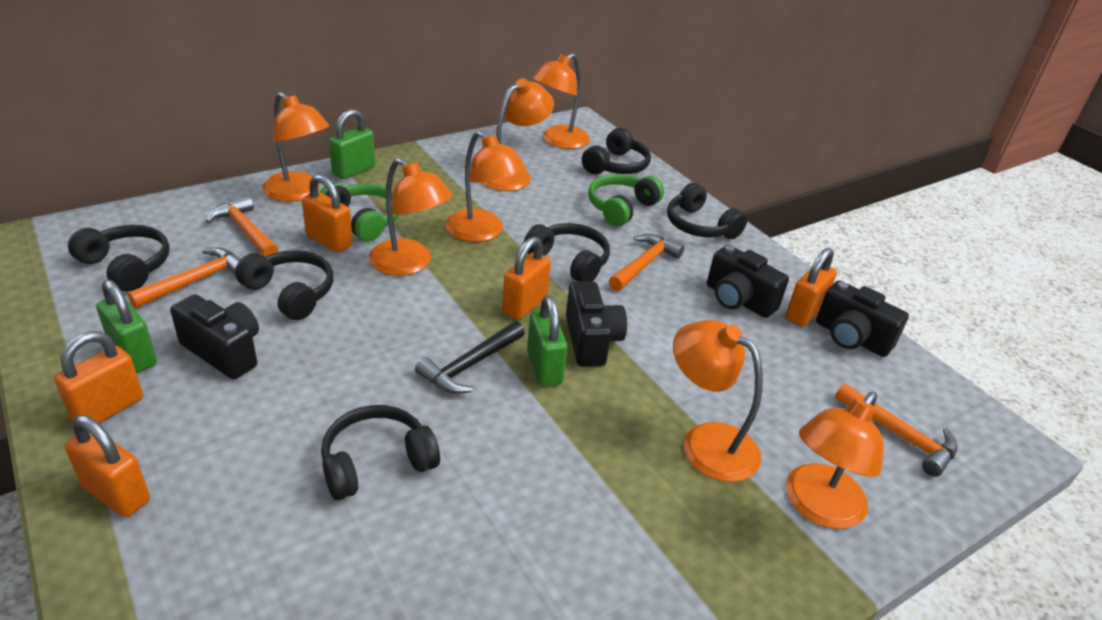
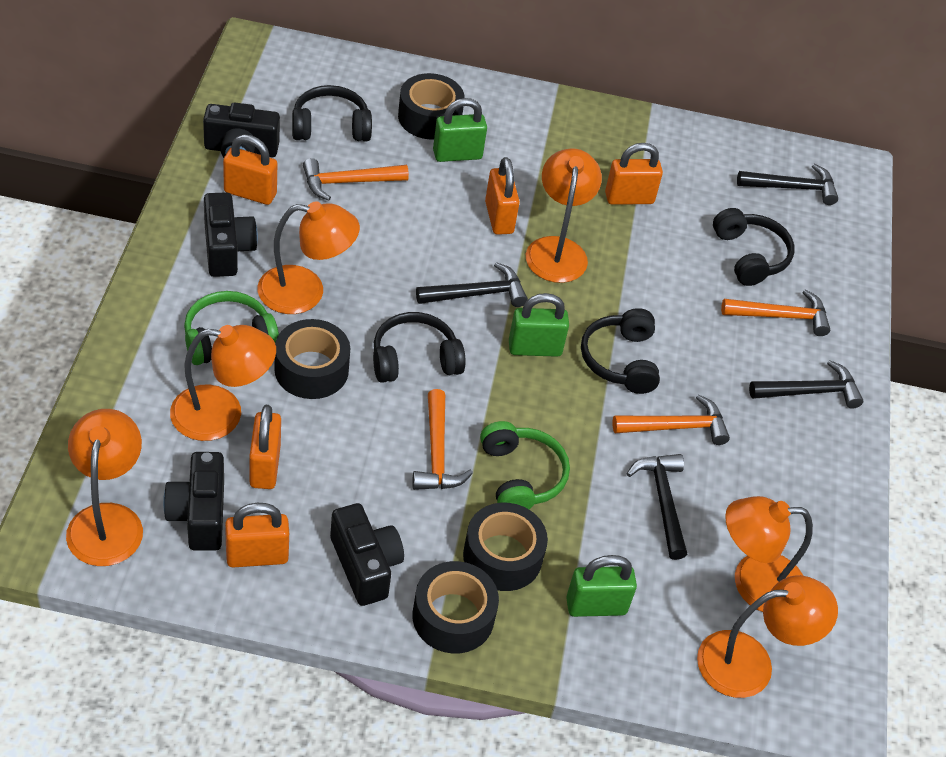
black hammer: 1 -> 4
black headphones: 6 -> 4
black tape: 0 -> 4
orange lamp: 7 -> 6

